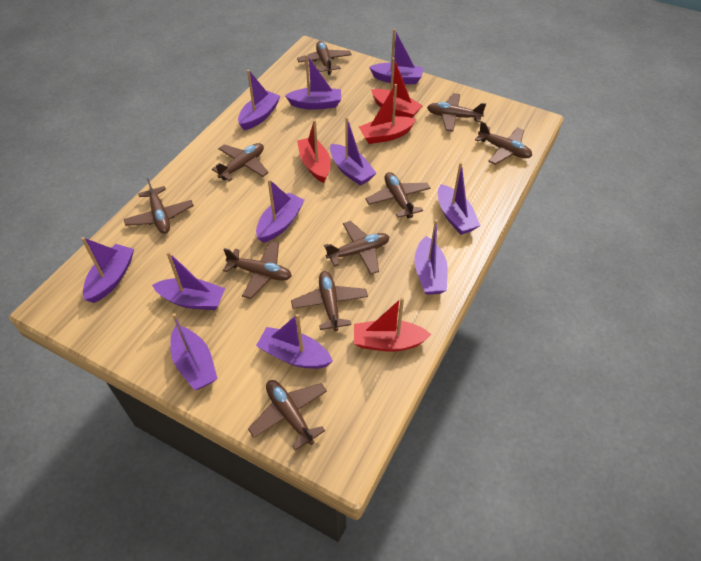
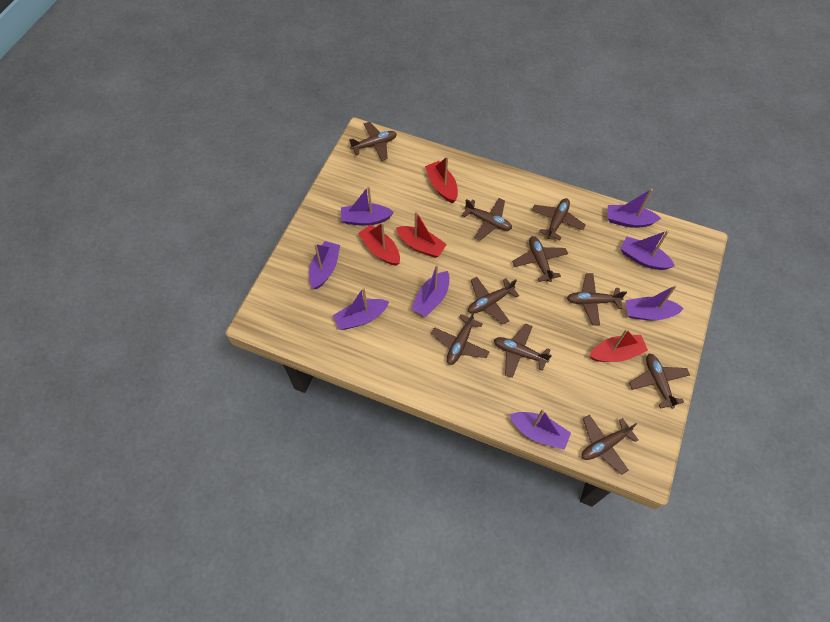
purple boat: 11 -> 8

